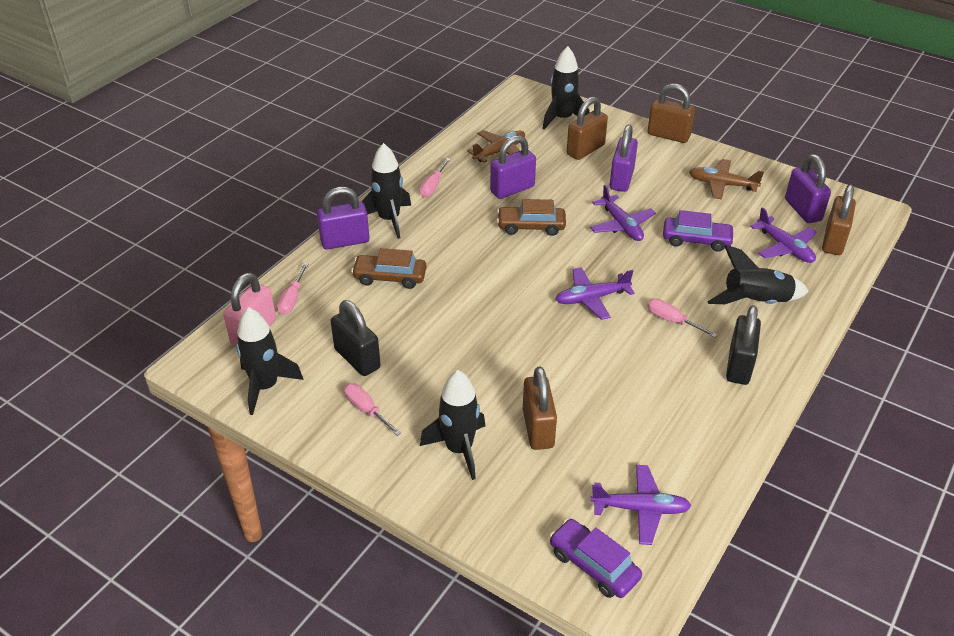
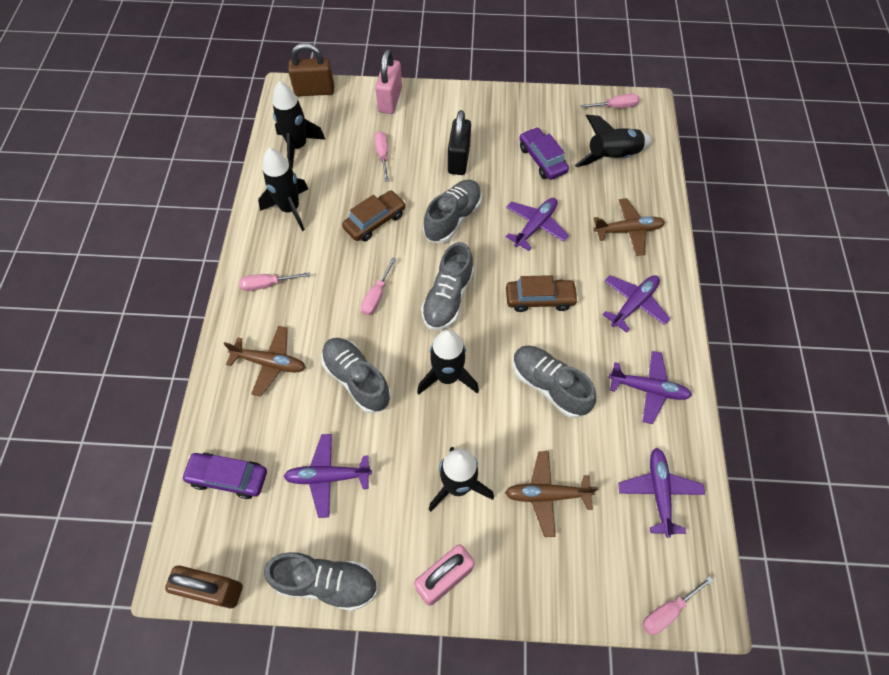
black padlock: 2 -> 1
brown padlock: 4 -> 2
brown plane: 2 -> 3
grey shoe: 0 -> 5
pink padlock: 1 -> 2
pink screwdriver: 4 -> 5
purple padlock: 4 -> 0
purple plane: 4 -> 5

